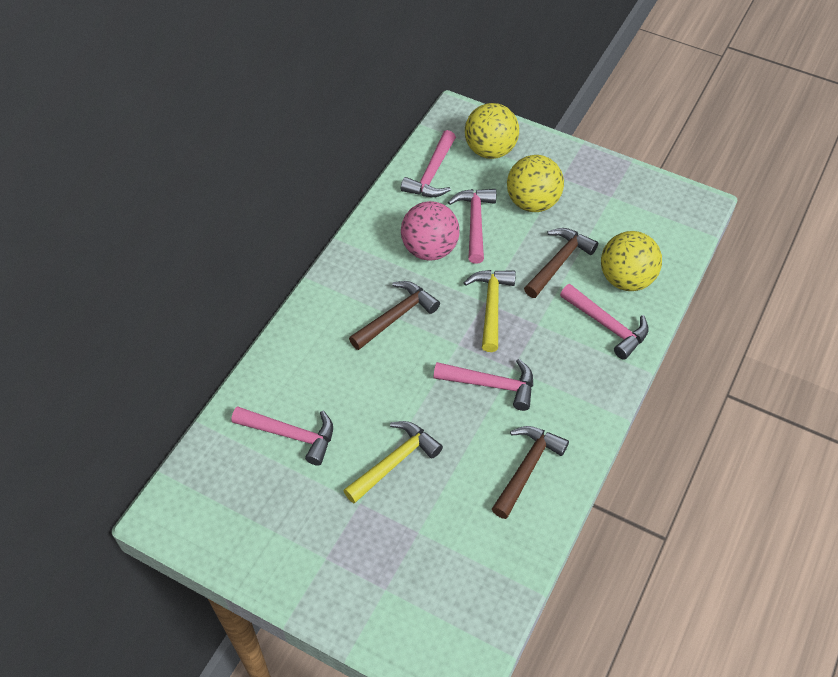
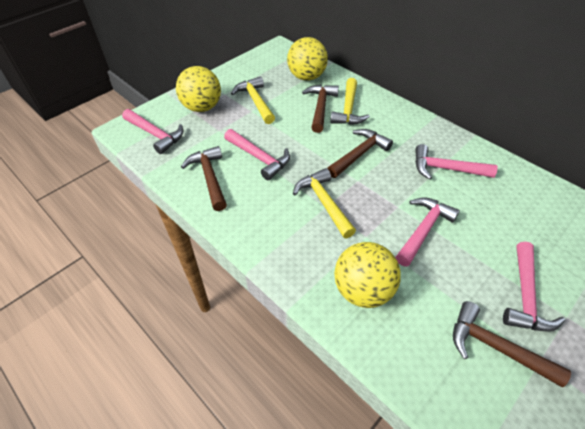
brown hammer: 3 -> 4
pink ball: 1 -> 0
yellow hammer: 2 -> 3

